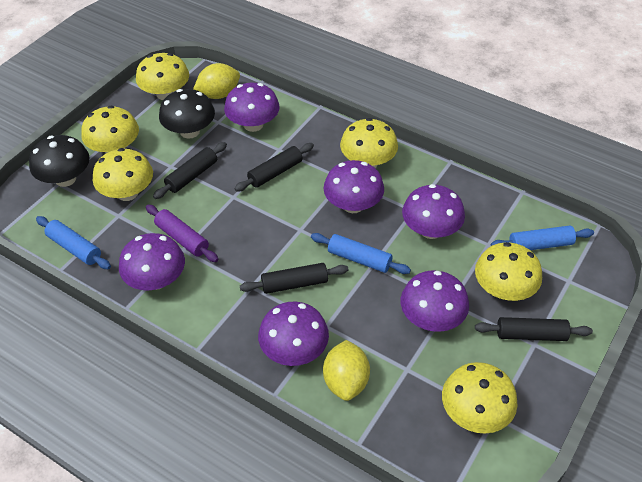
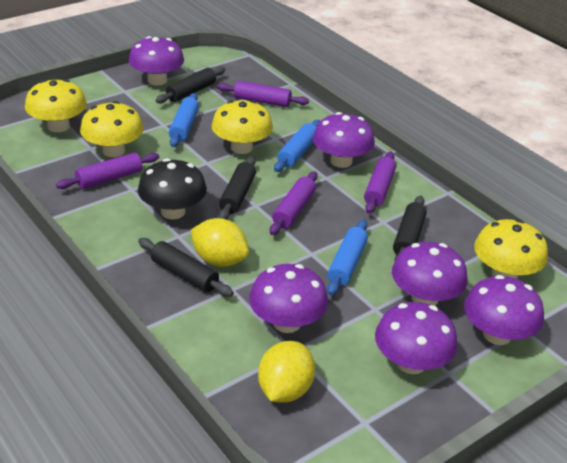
black mushroom: 2 -> 1
purple rolling pin: 1 -> 4
yellow mushroom: 6 -> 4

